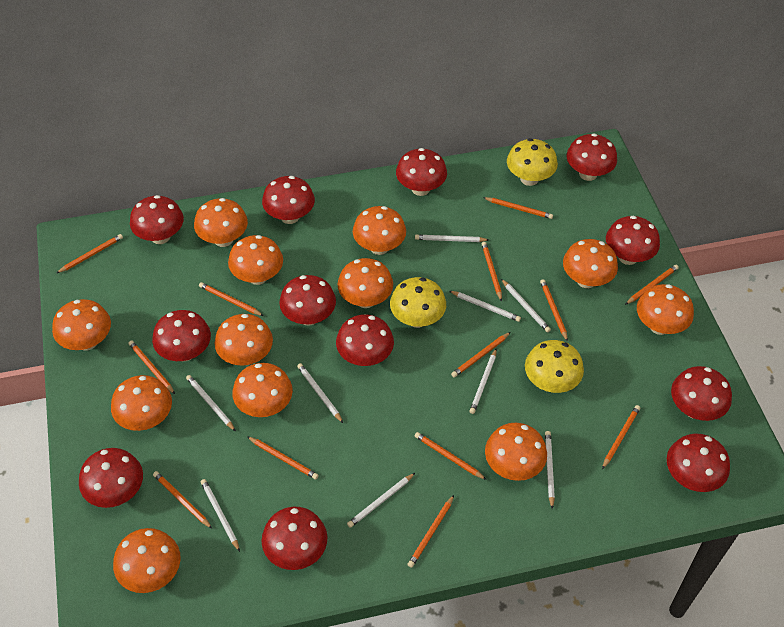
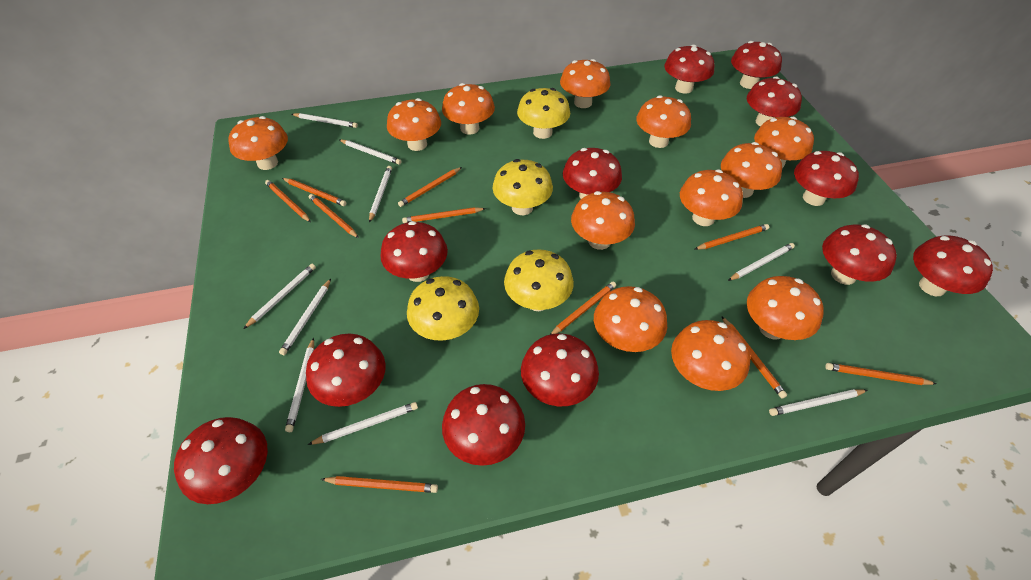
orange pencil: 13 -> 10
yellow mushroom: 3 -> 4

